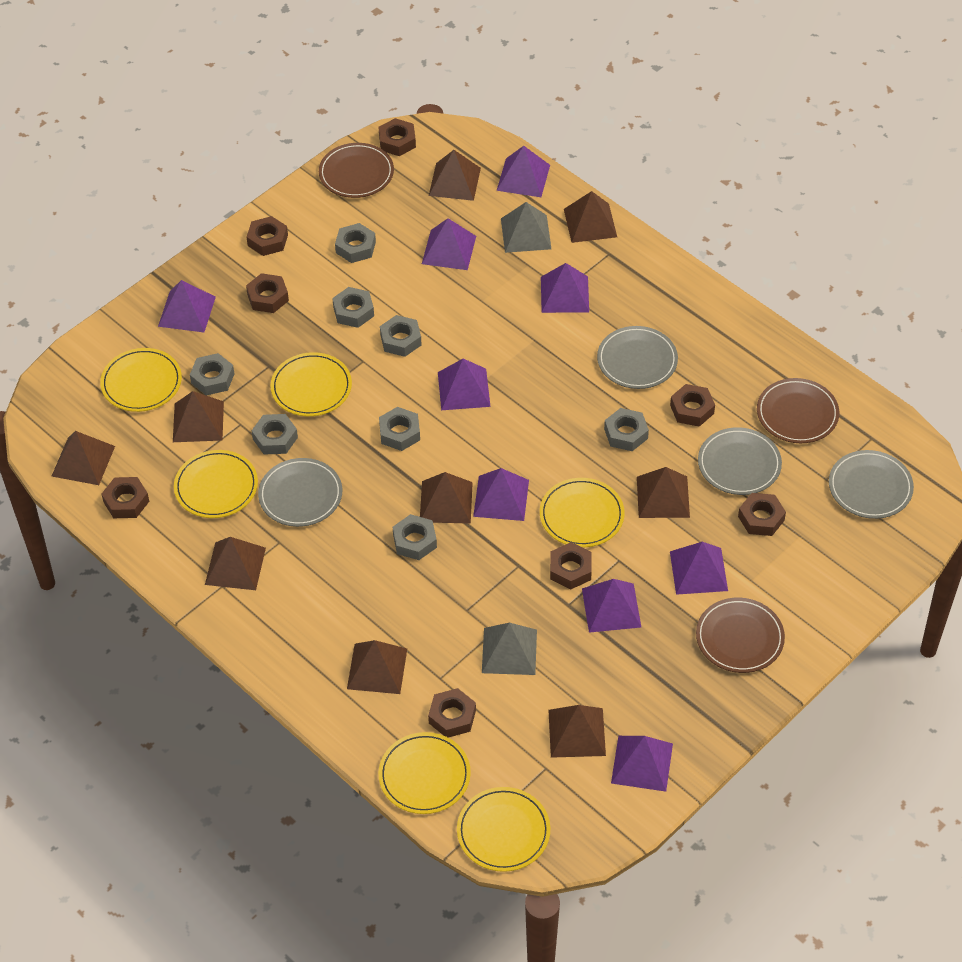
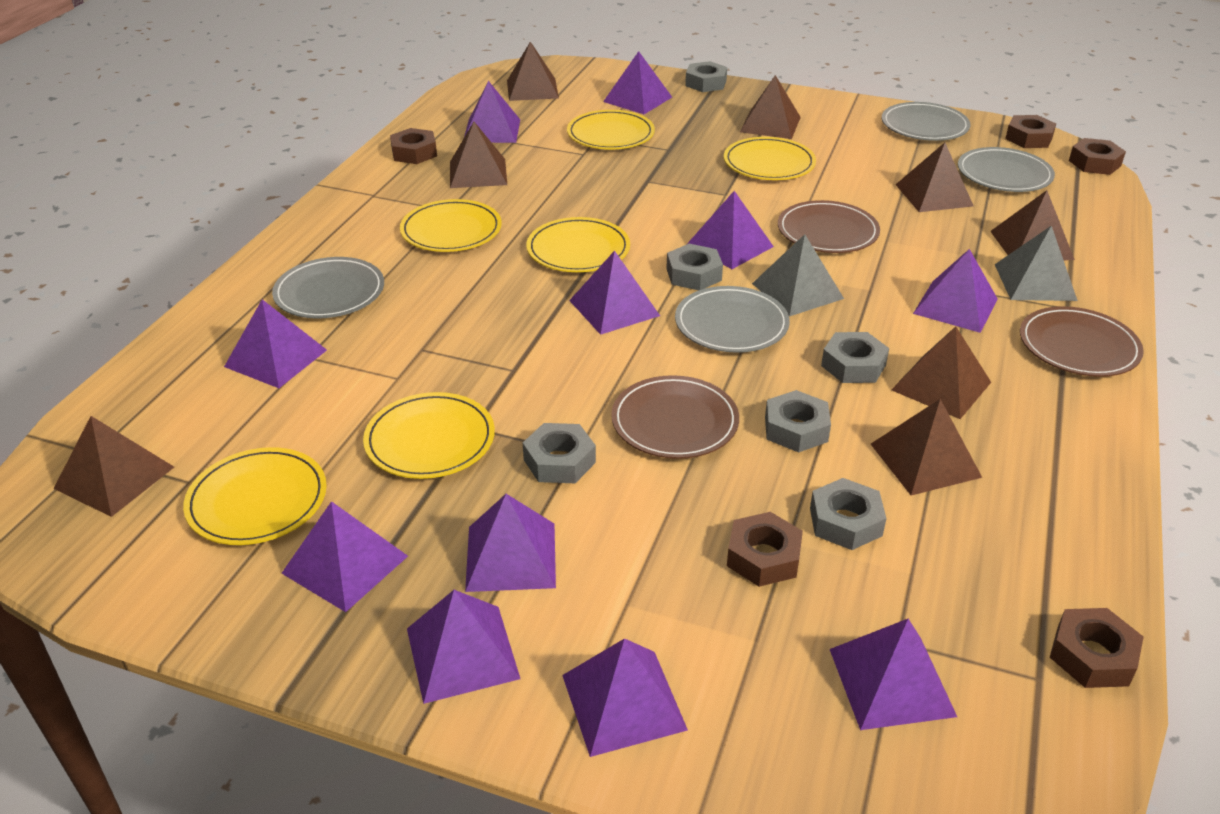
brown nut: 8 -> 5
brown pyramid: 9 -> 8
grey nut: 8 -> 6
purple pyramid: 9 -> 11

